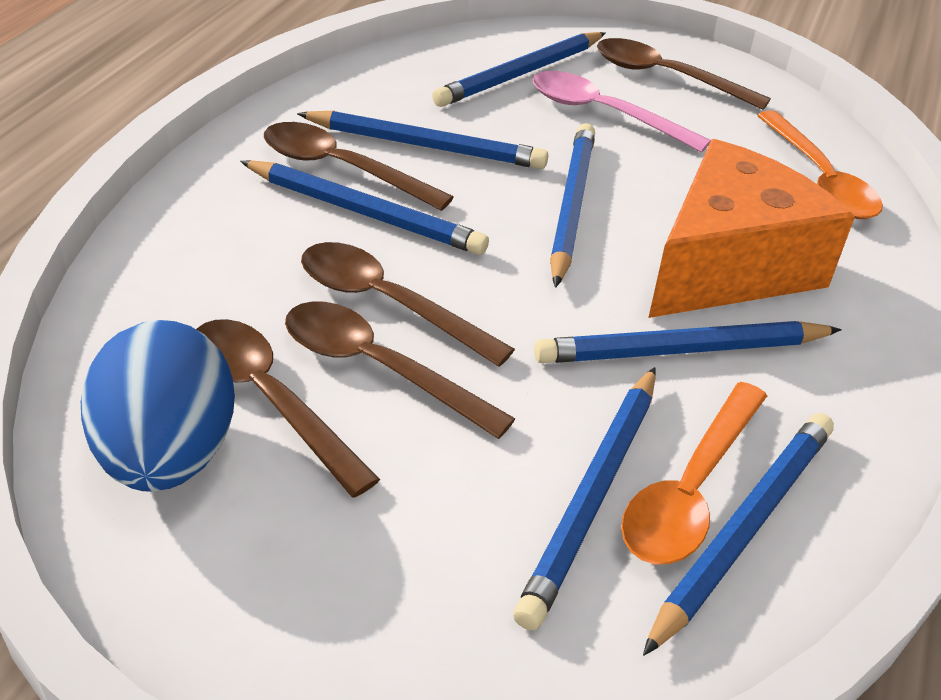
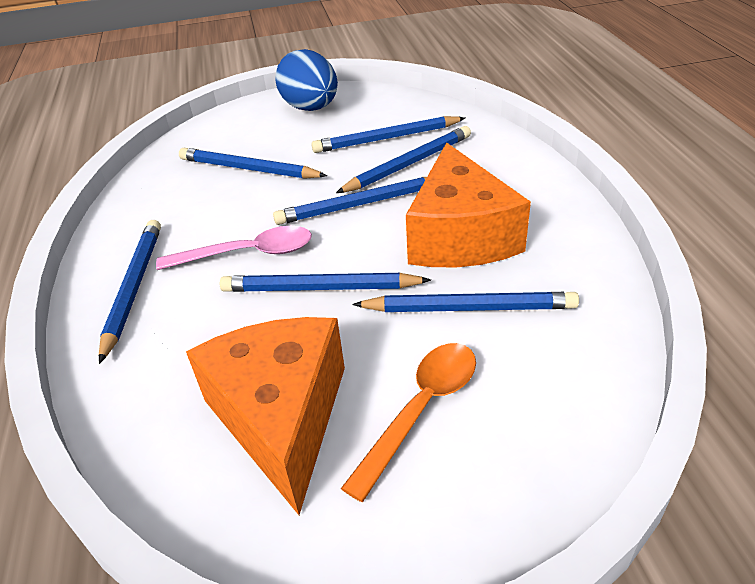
brown spoon: 5 -> 0
orange cheese: 1 -> 2
orange spoon: 2 -> 1

